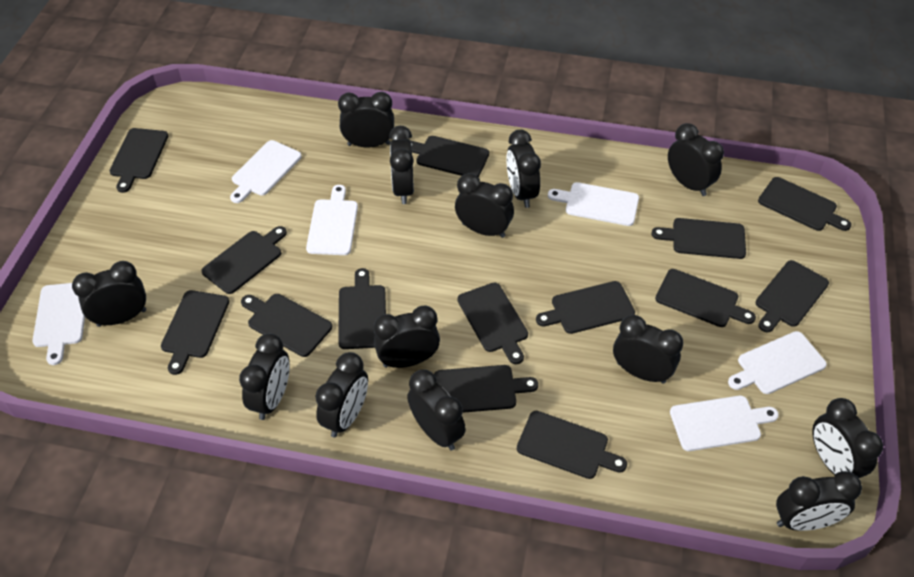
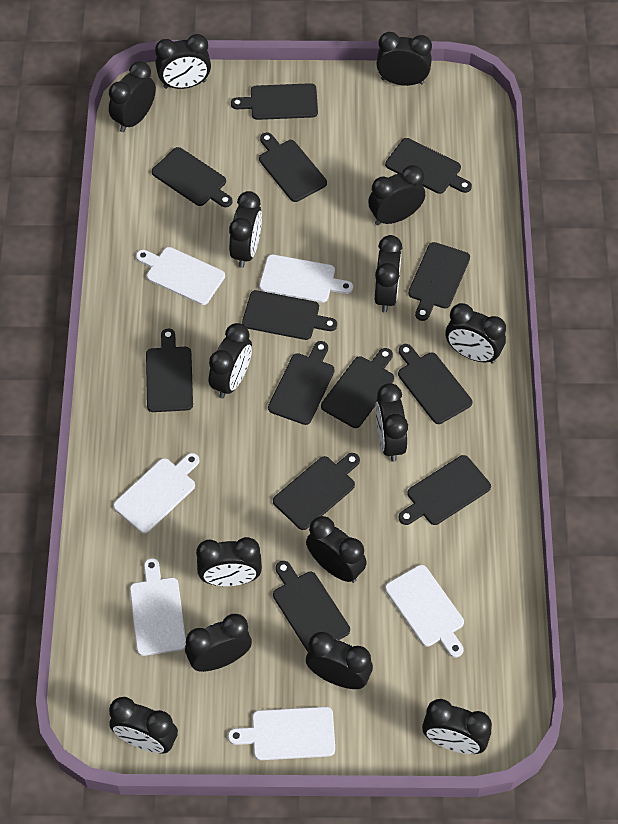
black clock: 13 -> 15
black cutting board: 14 -> 13

